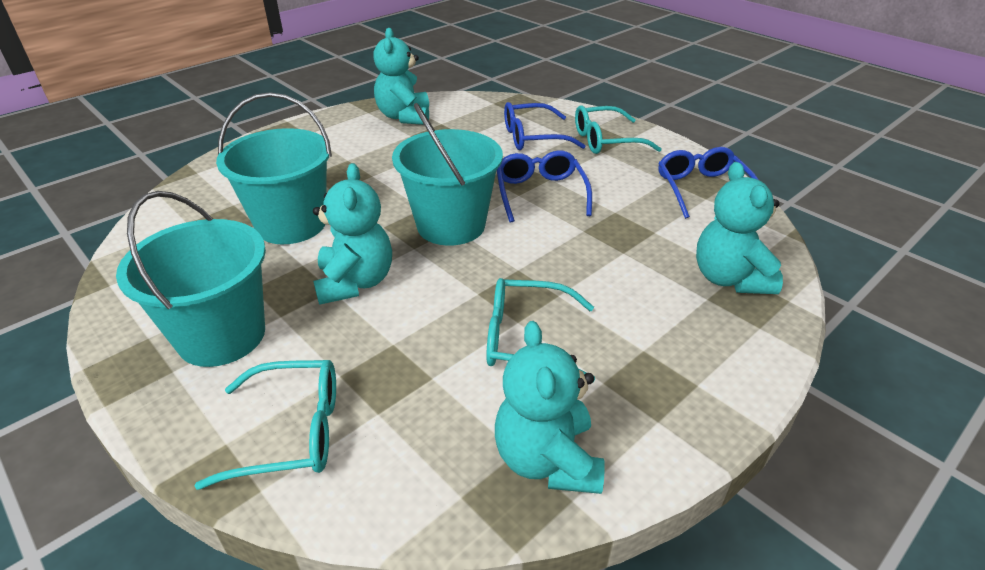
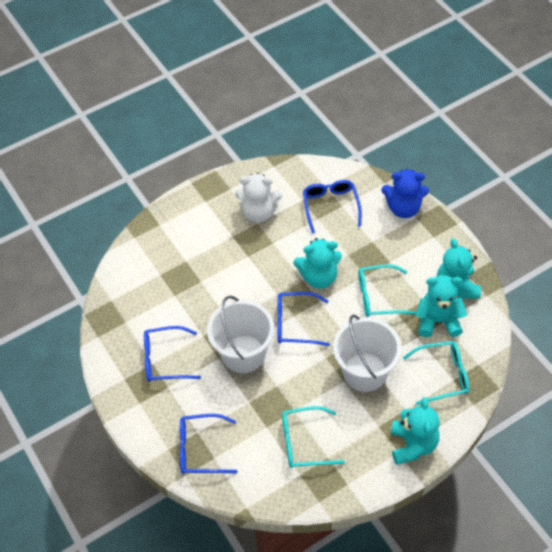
blue glasses: 3 -> 4
blue teddy bear: 0 -> 1
turquoise bucket: 3 -> 0
white bucket: 0 -> 2
white teddy bear: 0 -> 1

